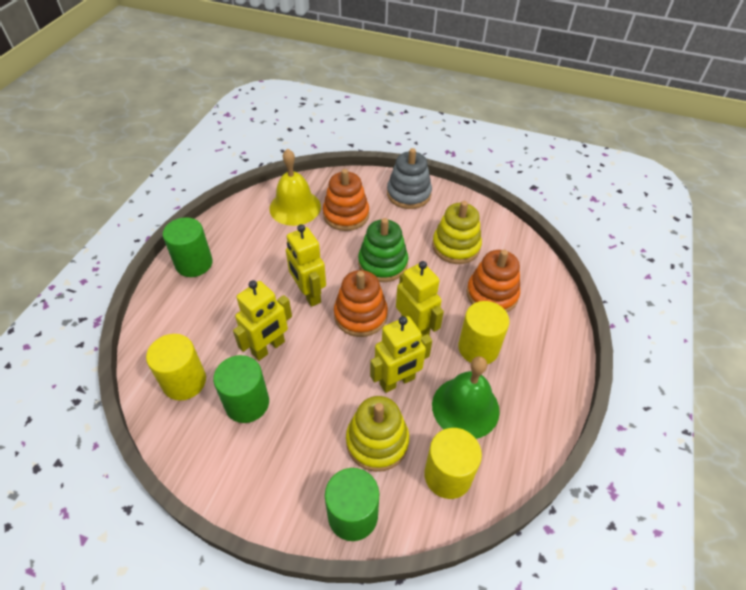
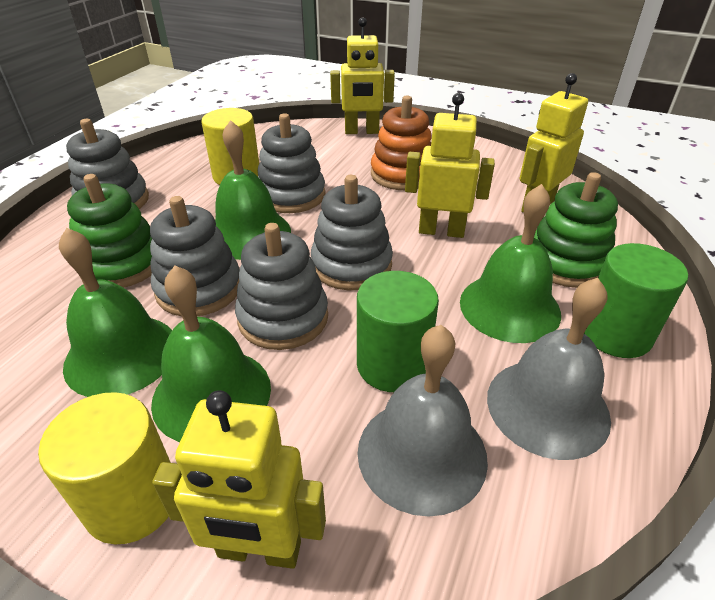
green bell: 1 -> 4
green cylinder: 3 -> 2
green stacking toy: 1 -> 2
grey bell: 0 -> 2
grey stacking toy: 1 -> 5
orange stacking toy: 3 -> 1
yellow bell: 1 -> 0
yellow cylinder: 3 -> 2
yellow stacking toy: 2 -> 0

